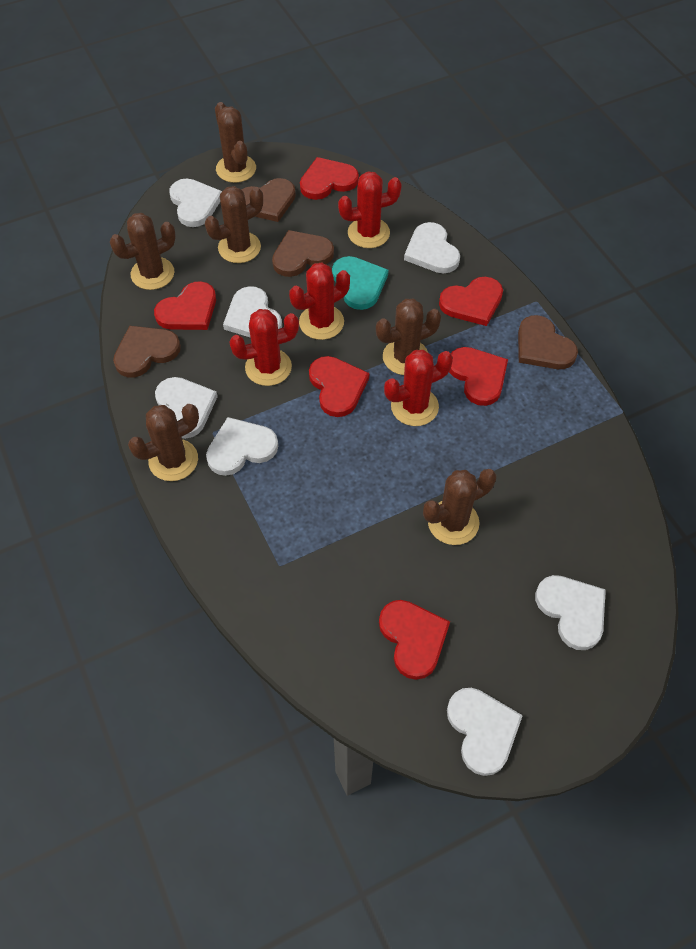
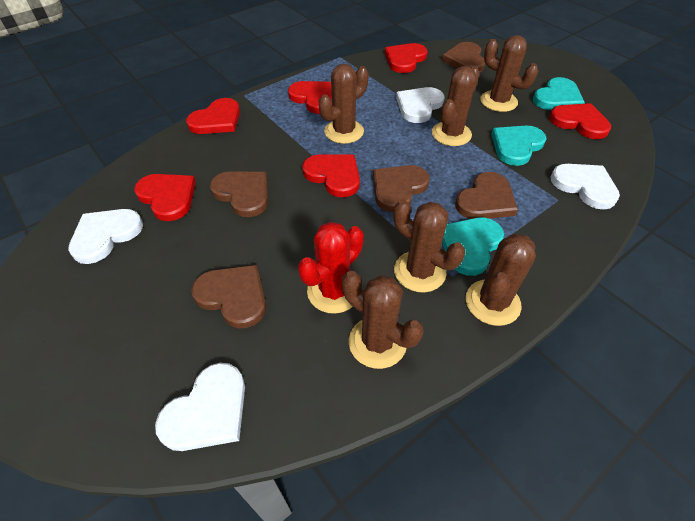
brown heart: 4 -> 5
red cactus: 4 -> 1
turquoise heart: 1 -> 3
white heart: 7 -> 4

